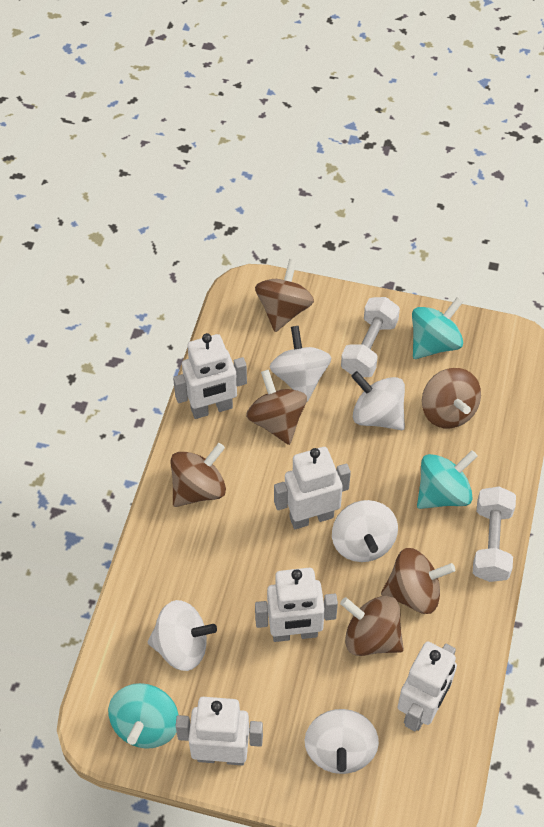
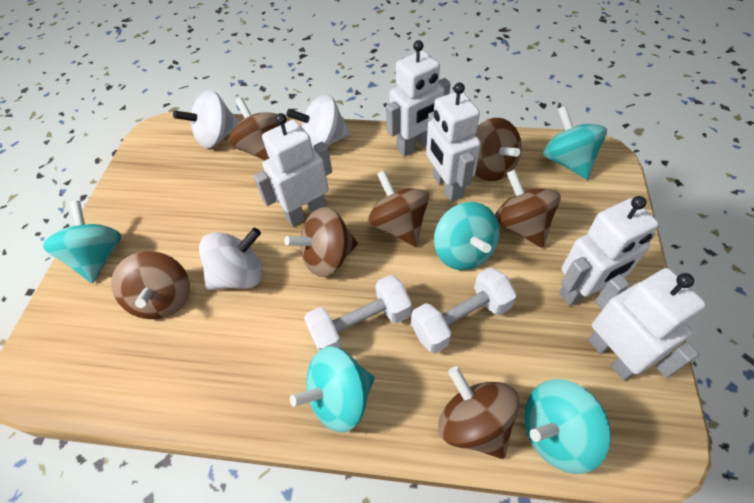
brown spinning top: 6 -> 7
turquoise spinning top: 3 -> 5
white spinning top: 5 -> 3

